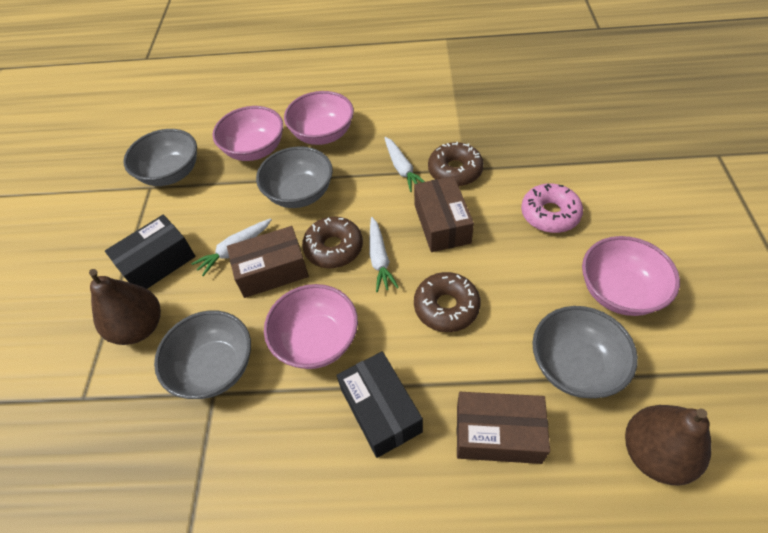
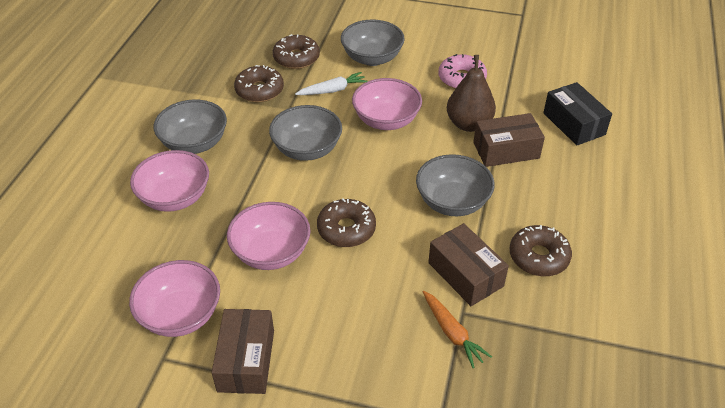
black box: 2 -> 1
brown donut: 3 -> 4
brown pear: 2 -> 1
orange carrot: 0 -> 1
white carrot: 3 -> 1

